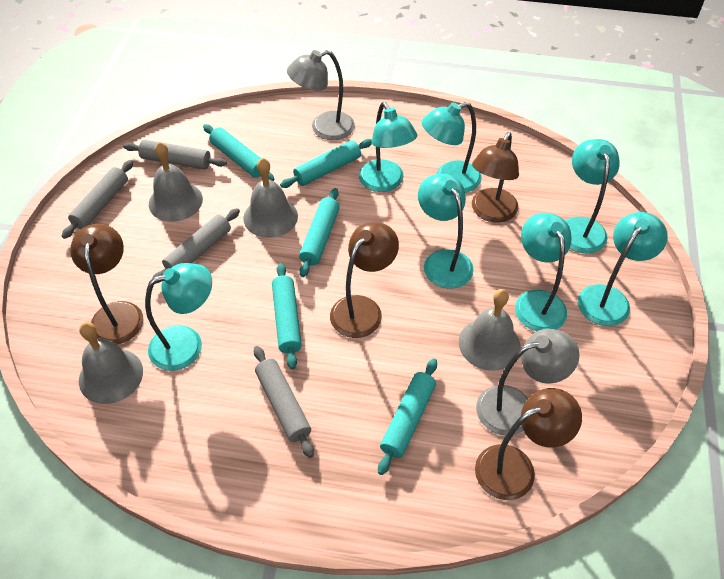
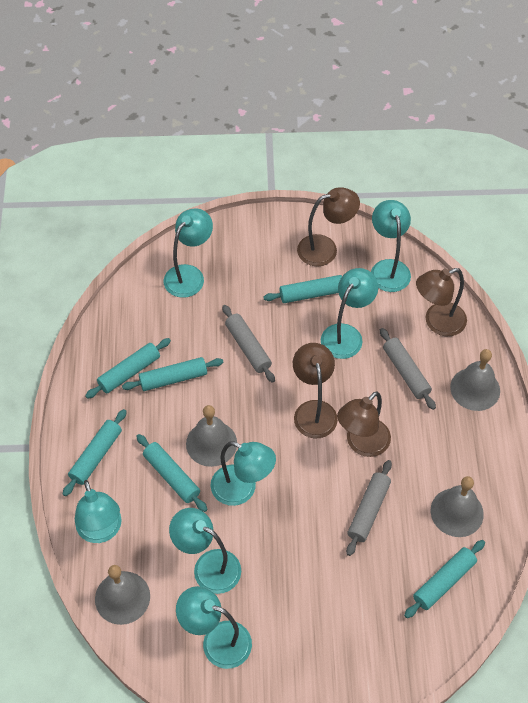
grey lamp: 2 -> 0
grey rolling pin: 4 -> 3
turquoise rolling pin: 5 -> 6

